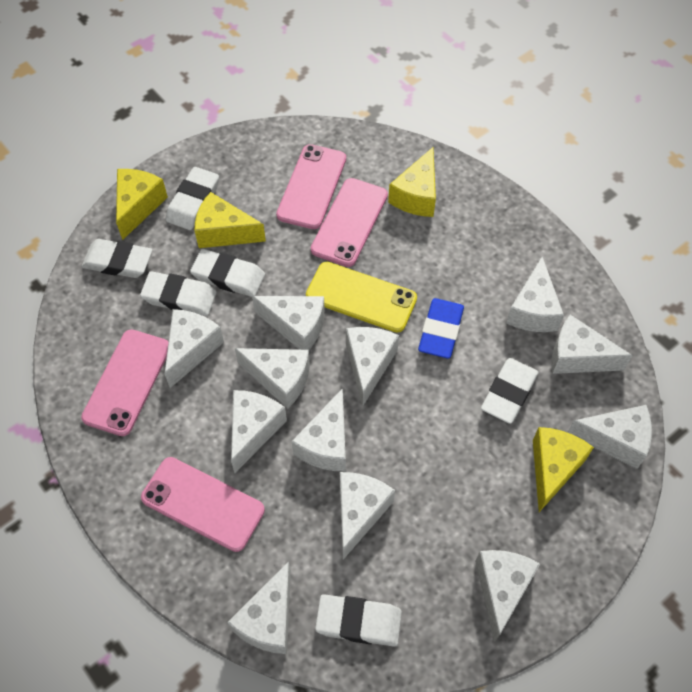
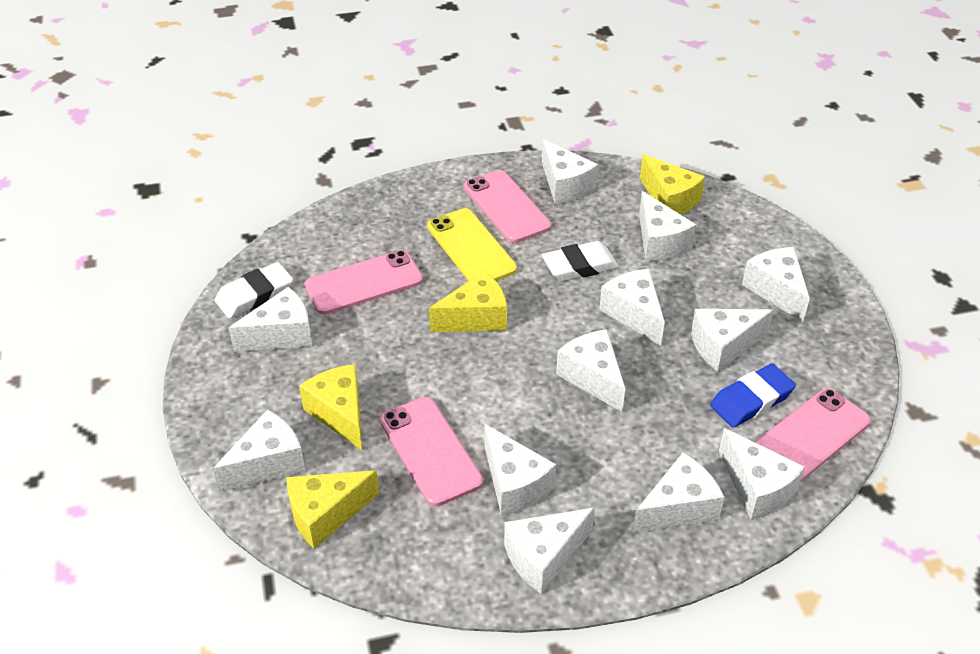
white eraser: 6 -> 2

